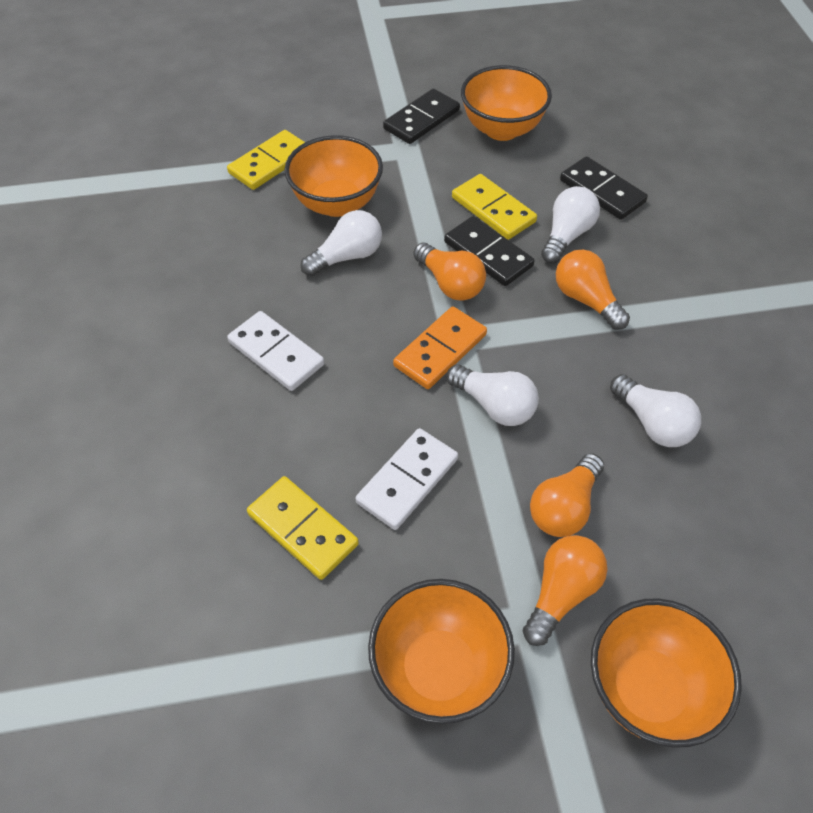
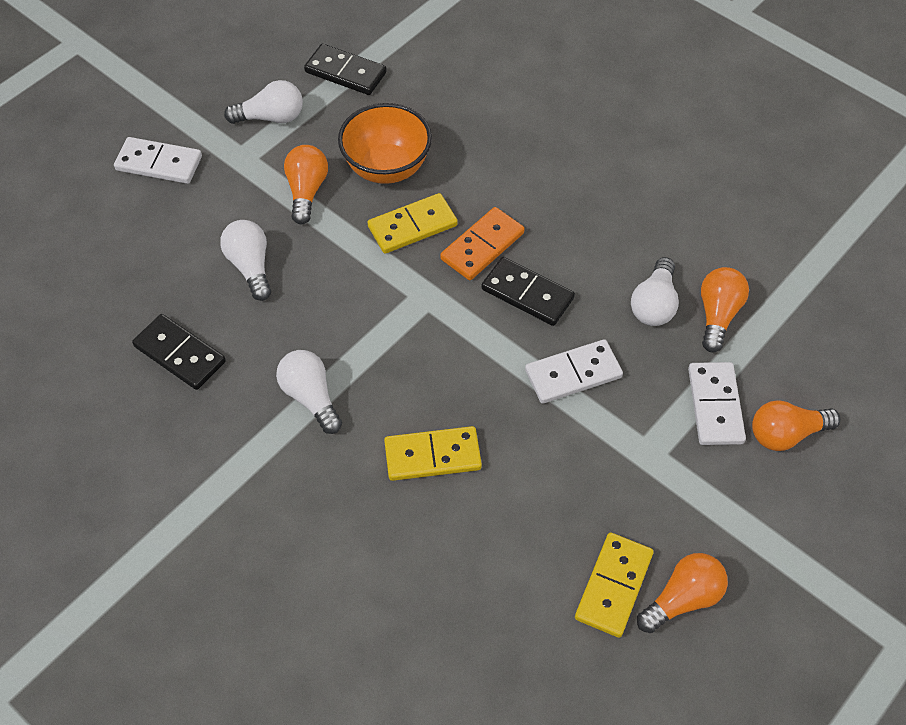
orange bowl: 4 -> 1
white domino: 2 -> 3

